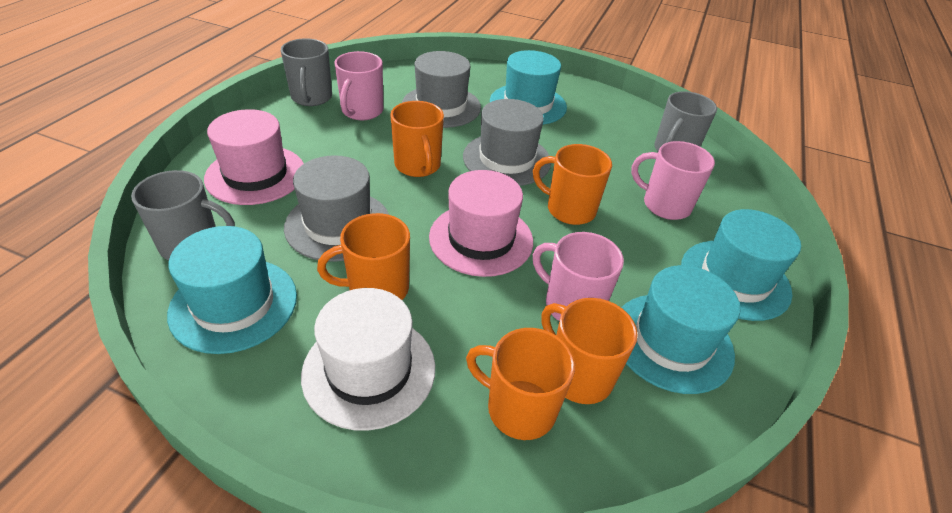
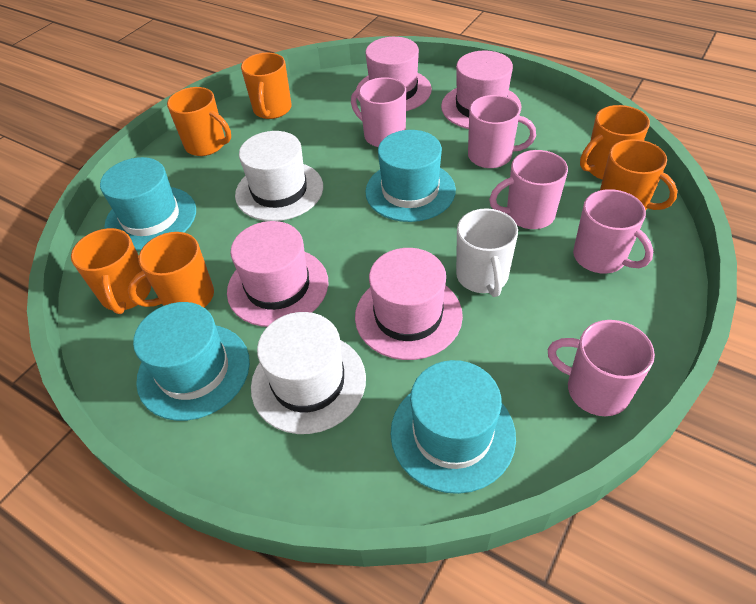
grey hat: 3 -> 0
grey mug: 3 -> 0
orange mug: 5 -> 6
pink hat: 2 -> 4
pink mug: 3 -> 5
white hat: 1 -> 2
white mug: 0 -> 1

